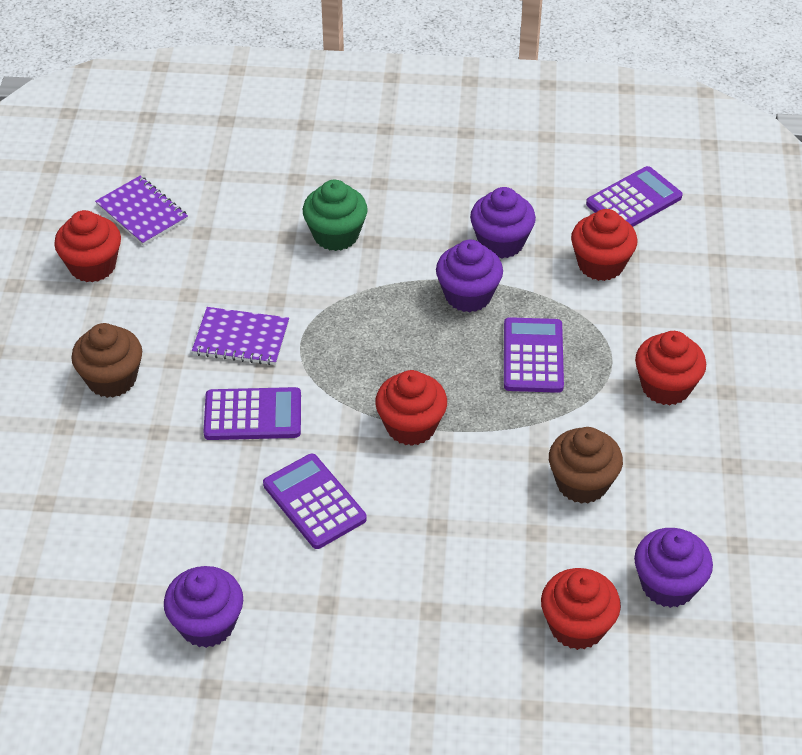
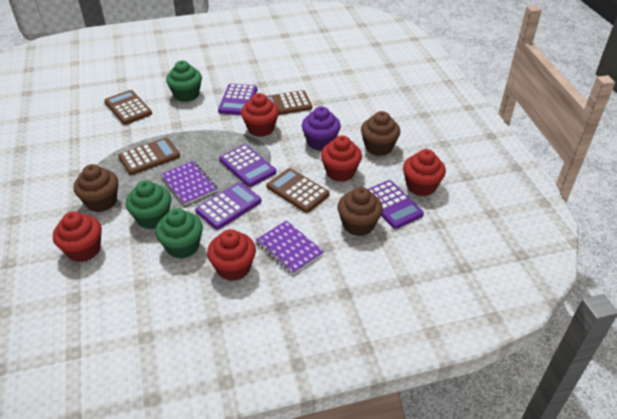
brown calculator: 0 -> 4
brown cupcake: 2 -> 3
green cupcake: 1 -> 3
purple cupcake: 4 -> 1

